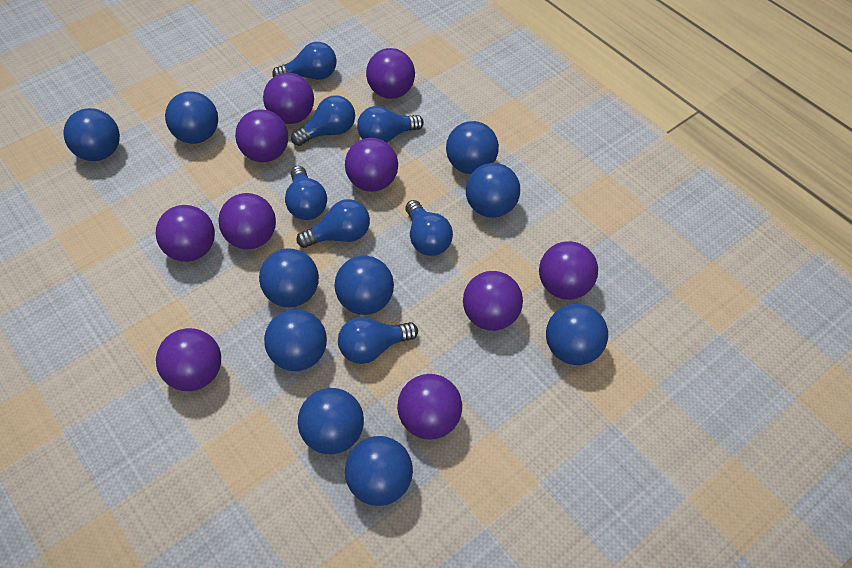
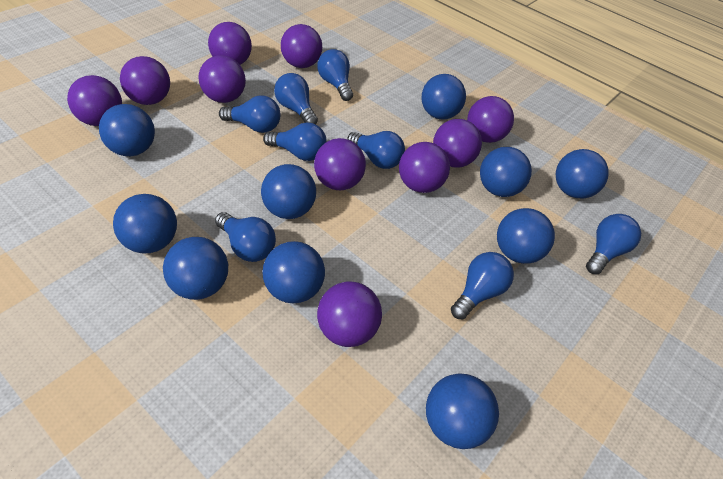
blue light bulb: 7 -> 8

